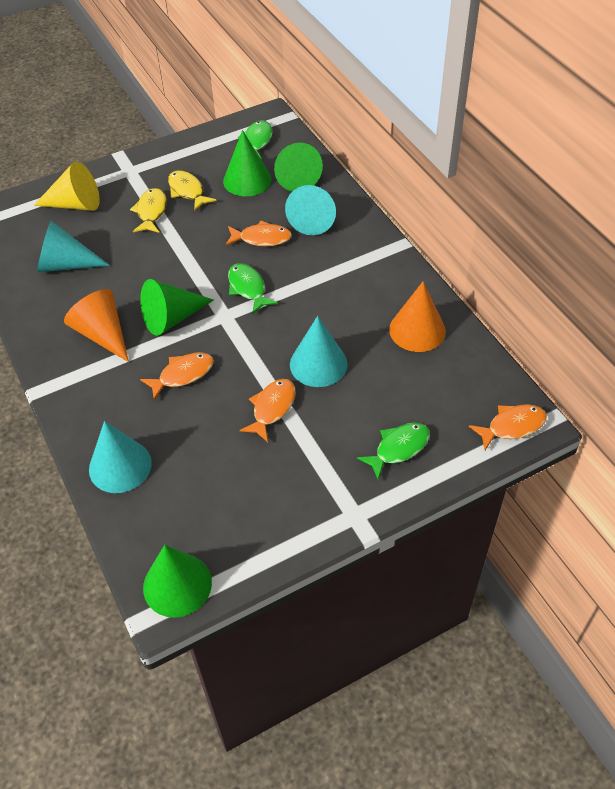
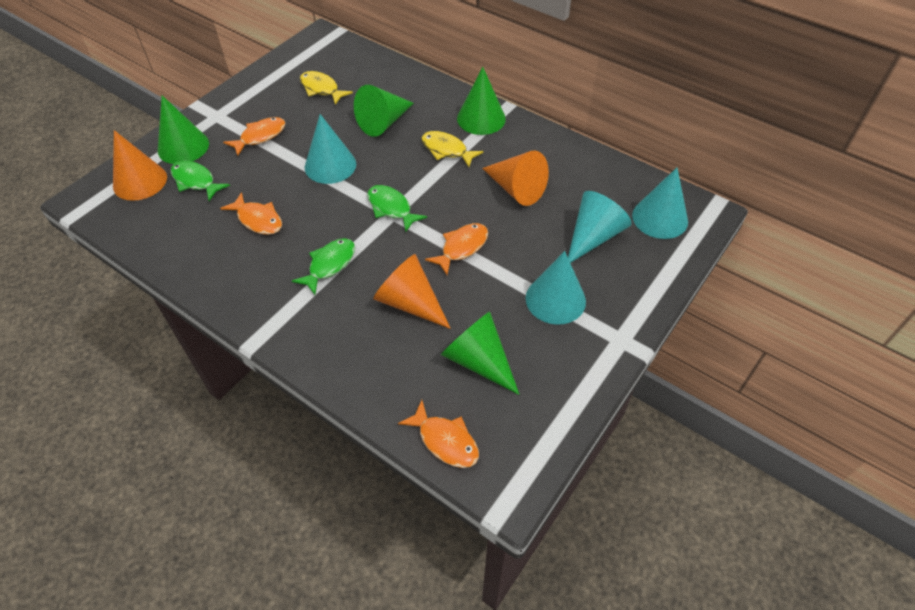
orange cone: 2 -> 3
yellow cone: 1 -> 0

